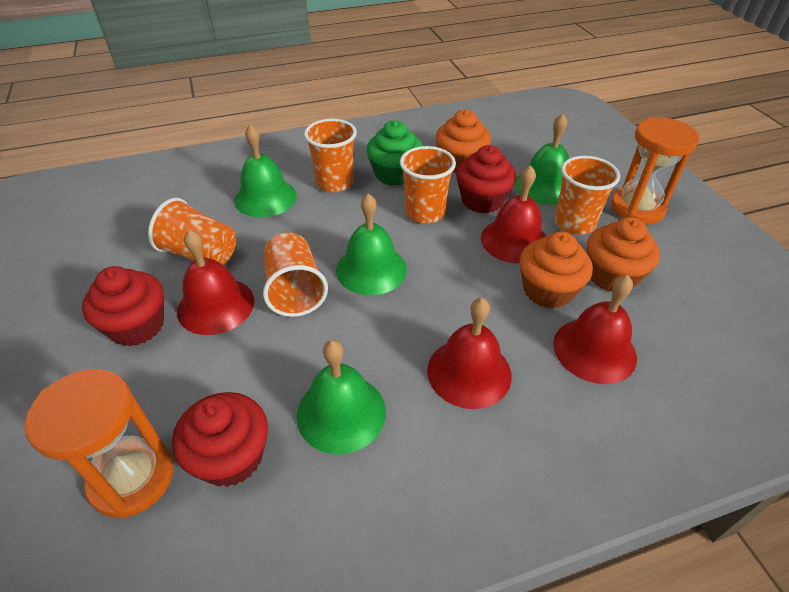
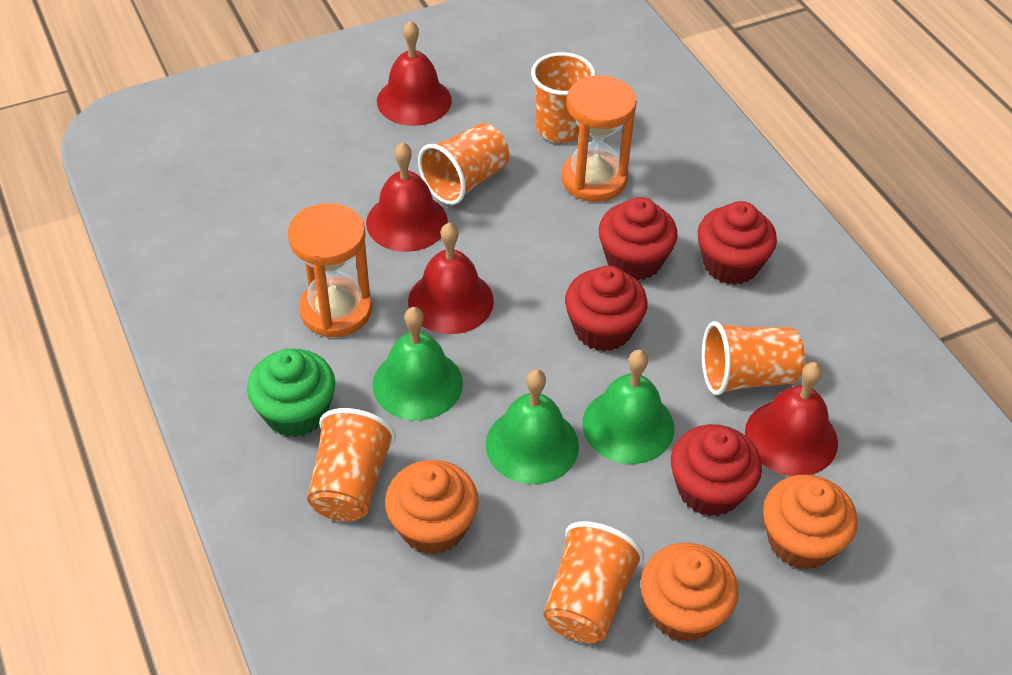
green bell: 4 -> 3
red cupcake: 3 -> 4

